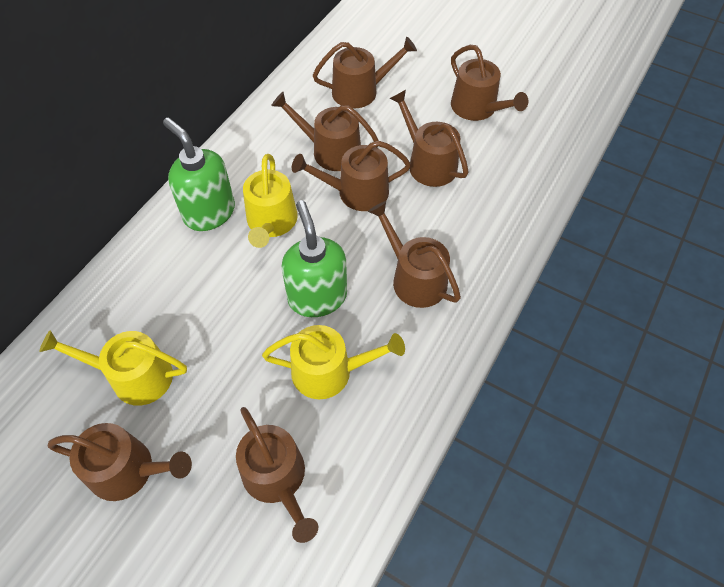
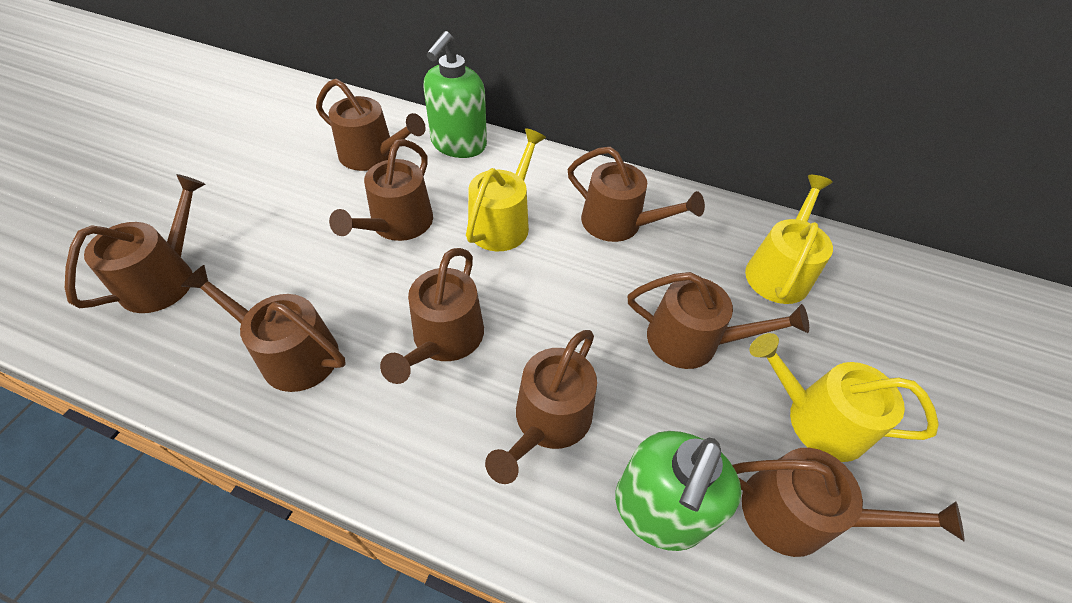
brown watering can: 8 -> 9

